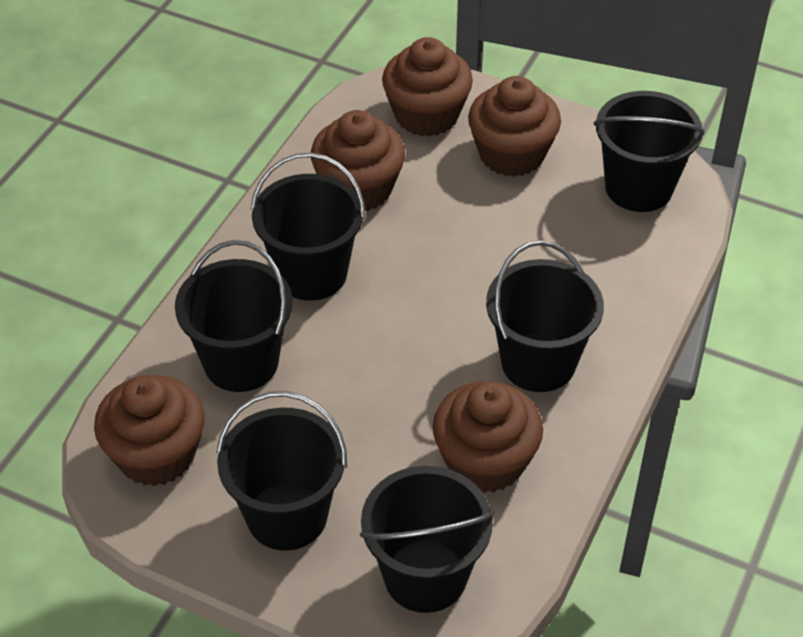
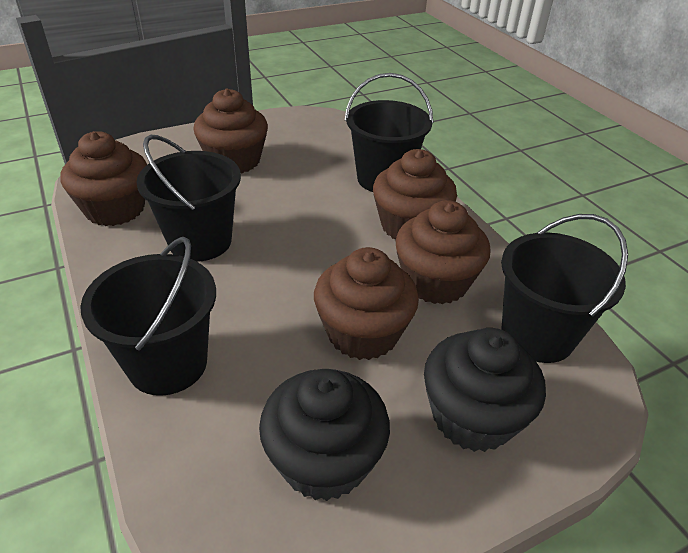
black bucket: 6 -> 4
black cupcake: 0 -> 2

